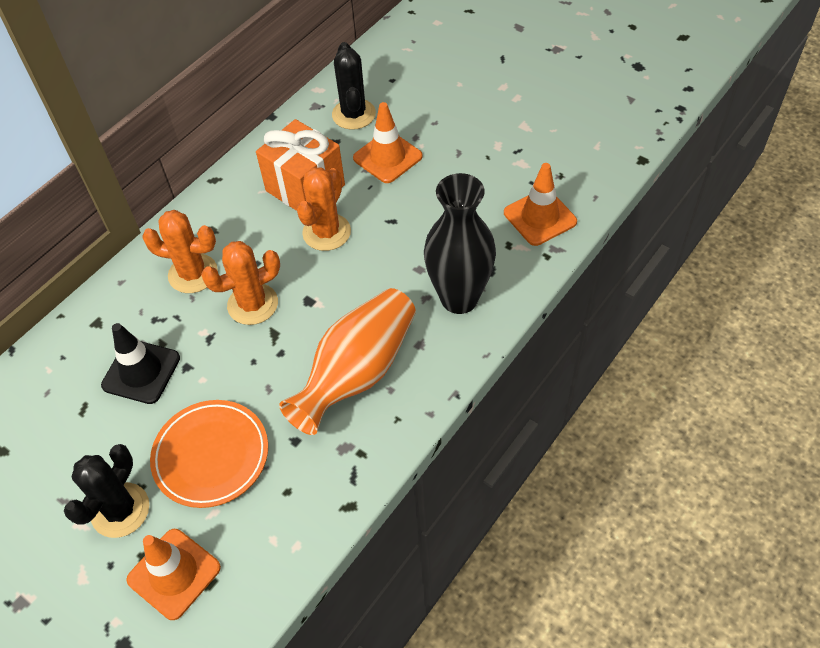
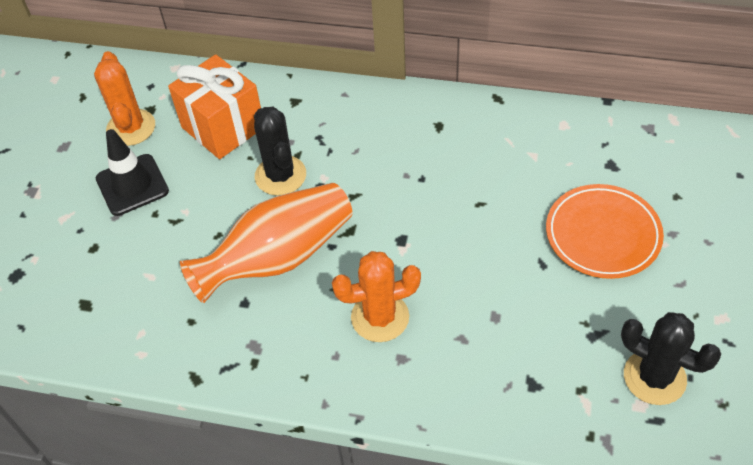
black vase: 1 -> 0
orange cactus: 3 -> 2
orange traffic cone: 3 -> 0

